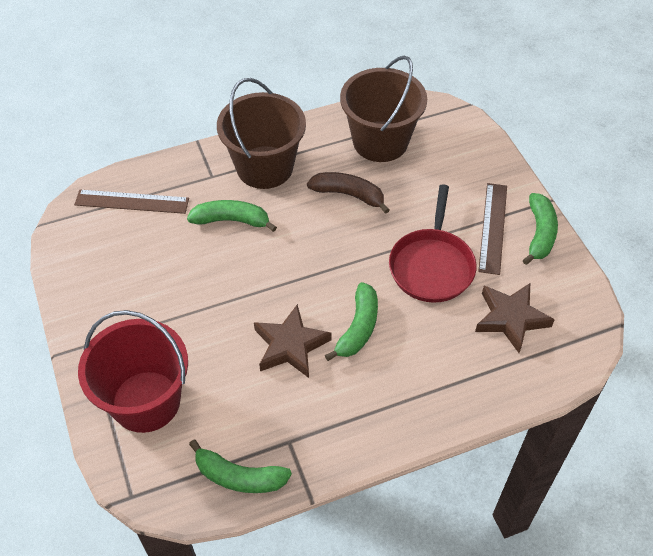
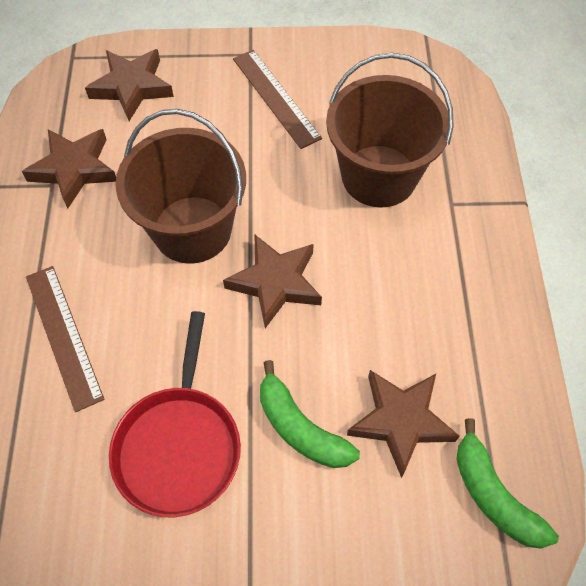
brown banana: 1 -> 0
brown star: 2 -> 4
green banana: 4 -> 2
red bucket: 1 -> 0

